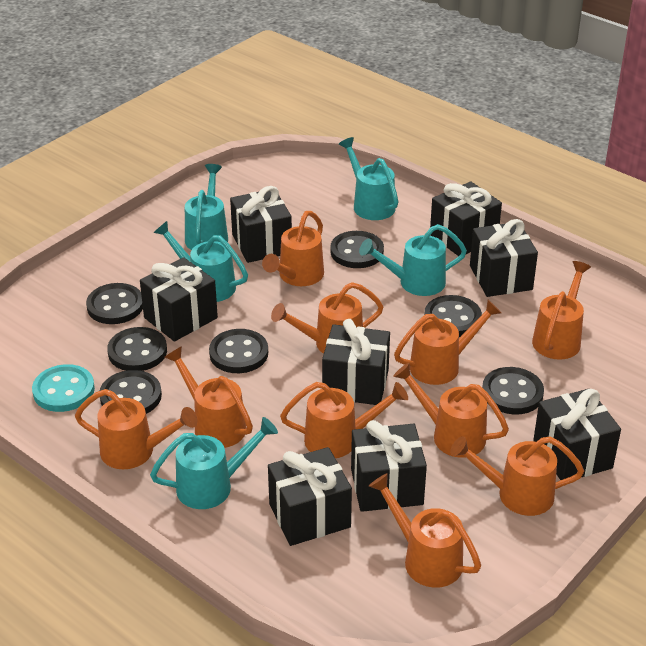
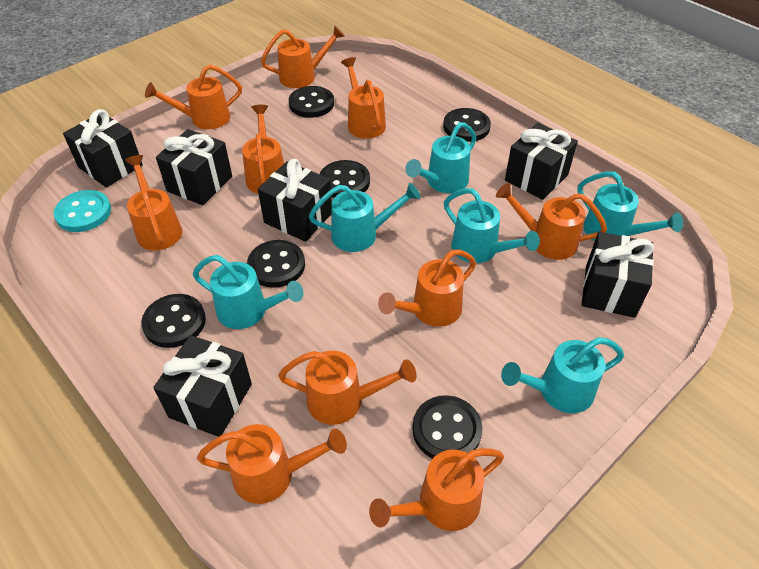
black button: 7 -> 6
black gift: 8 -> 6
turquoise watering can: 5 -> 6

